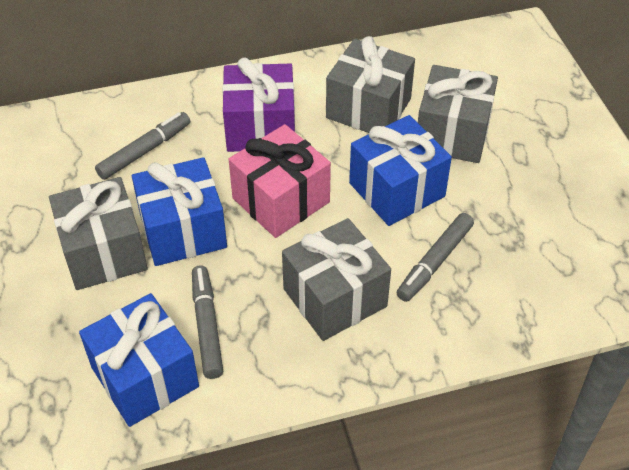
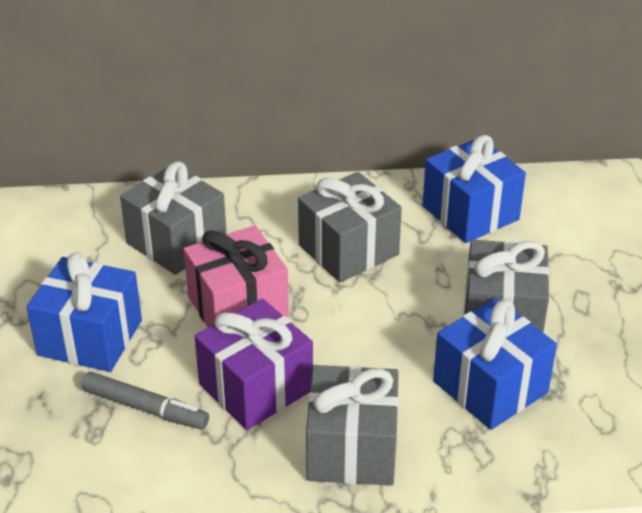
grey marker: 3 -> 1

